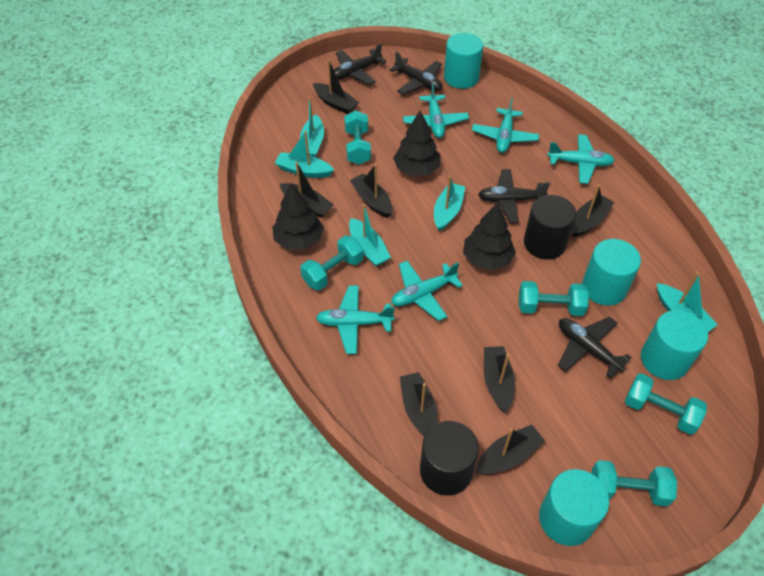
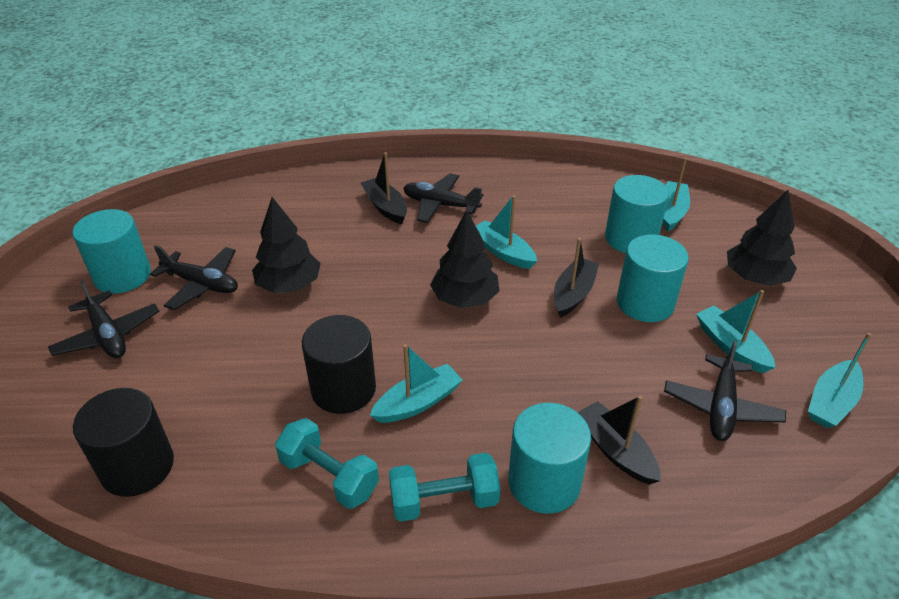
black boat: 7 -> 3
turquoise dumbbell: 5 -> 2
turquoise plane: 5 -> 0

